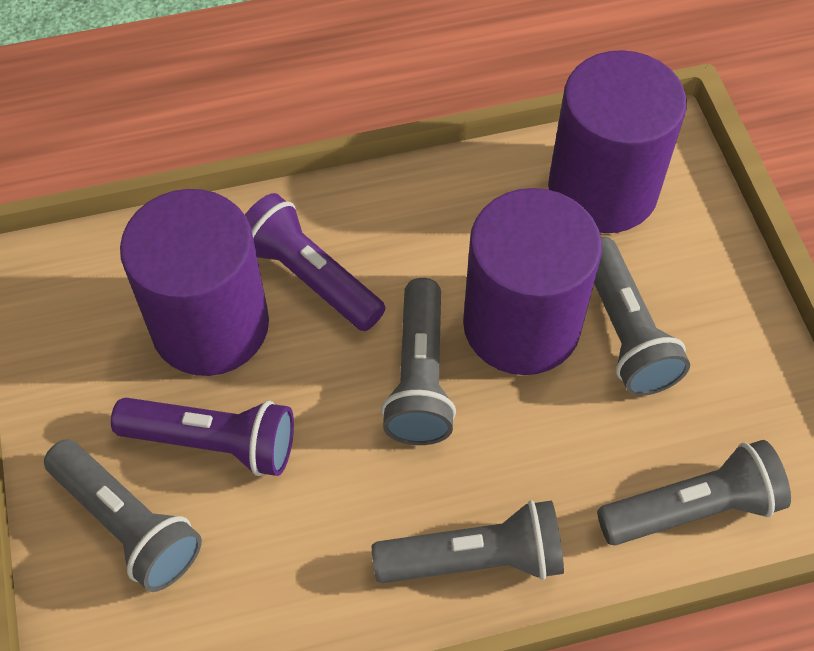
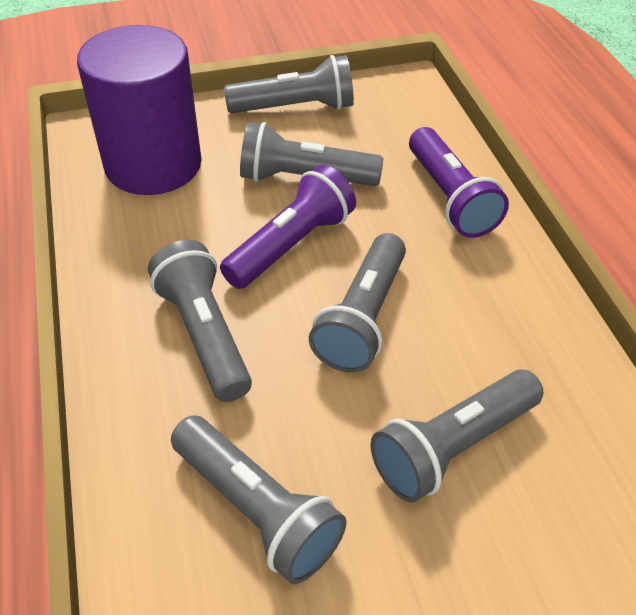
grey flashlight: 5 -> 6
purple cylinder: 3 -> 1

